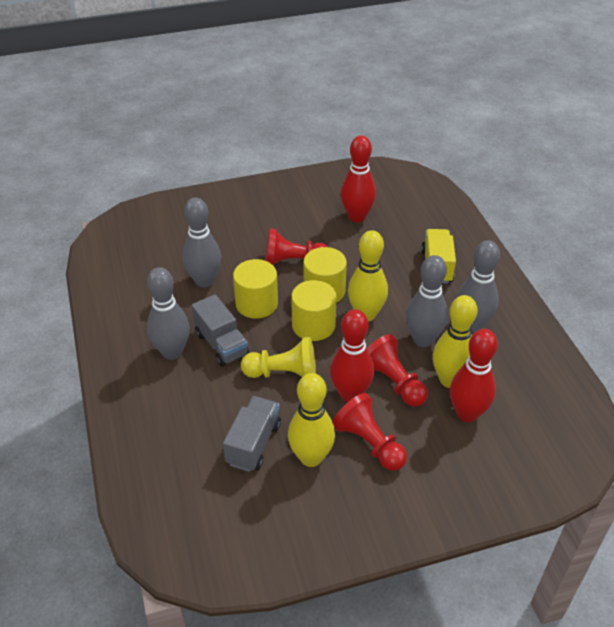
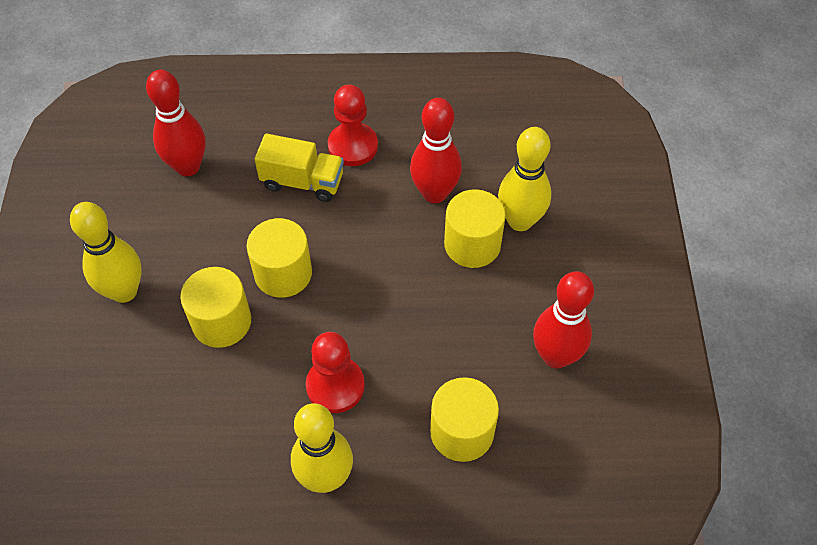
grey bowling pin: 4 -> 0
grey truck: 2 -> 0
red pawn: 3 -> 2
yellow cylinder: 3 -> 4
yellow pawn: 1 -> 0

